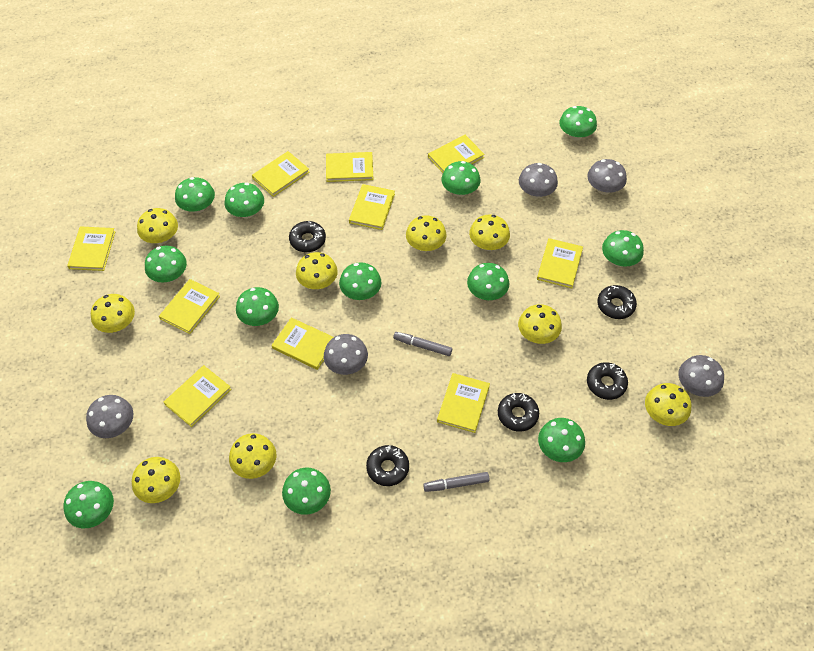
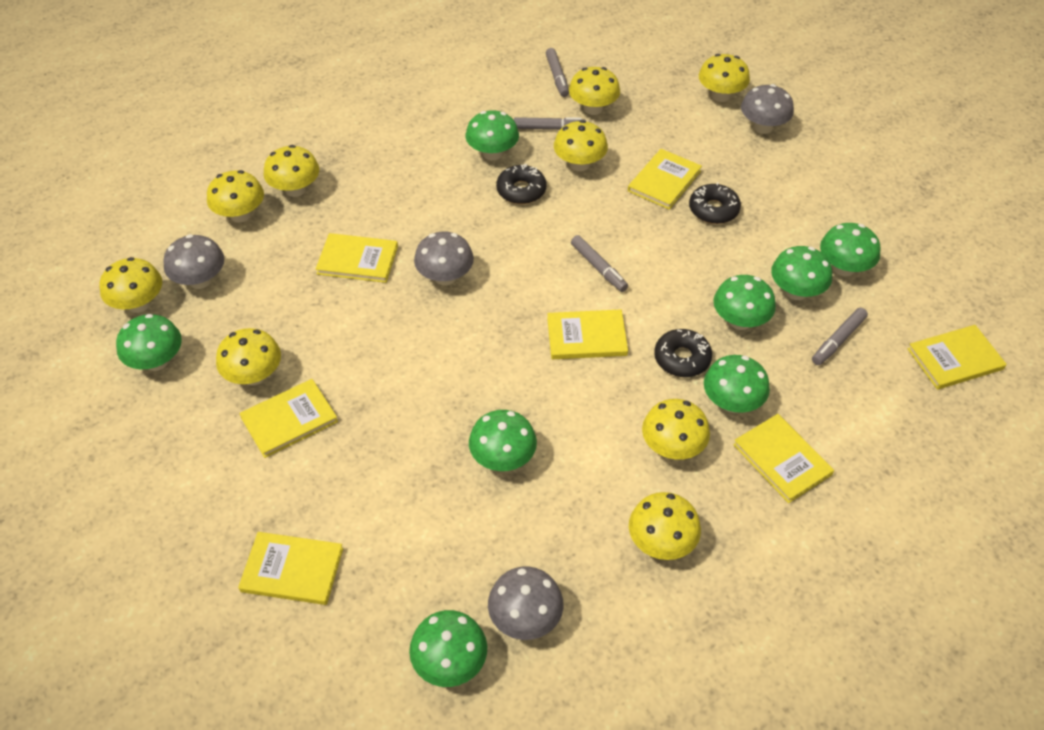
black donut: 5 -> 3
green mushroom: 12 -> 8
grey marker: 2 -> 4
grey mushroom: 5 -> 4
yellow book: 10 -> 7

